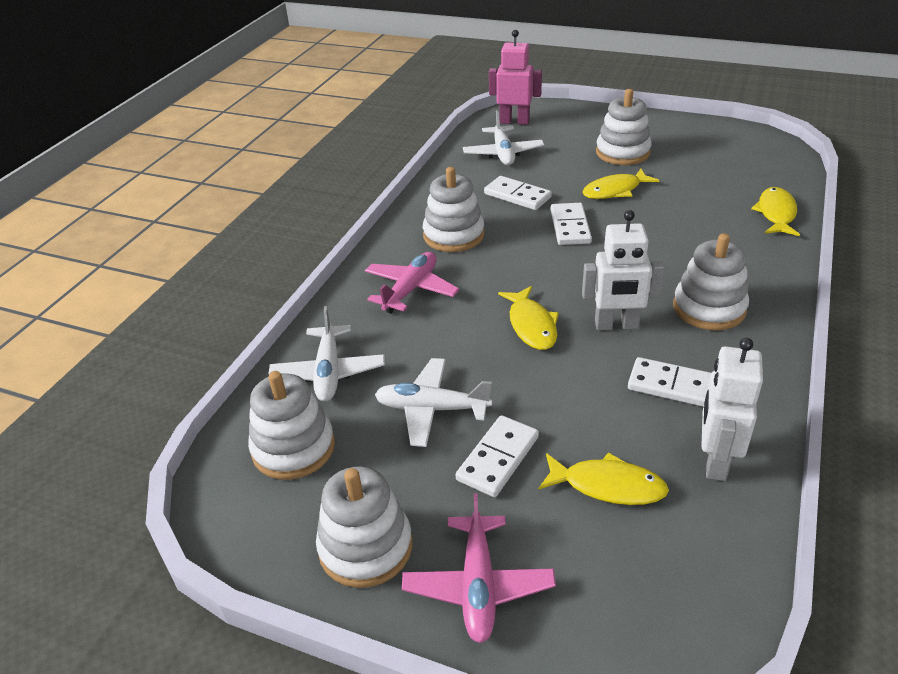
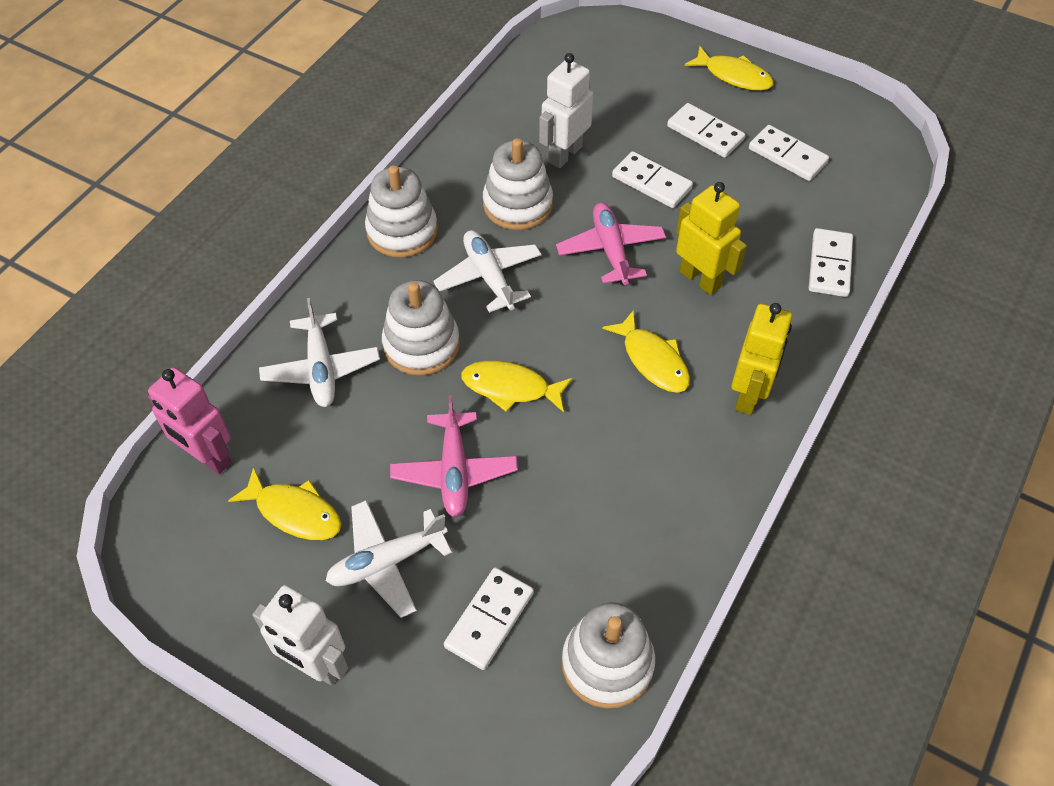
white domino: 4 -> 5
white stacking toy: 5 -> 4
yellow robot: 0 -> 2

